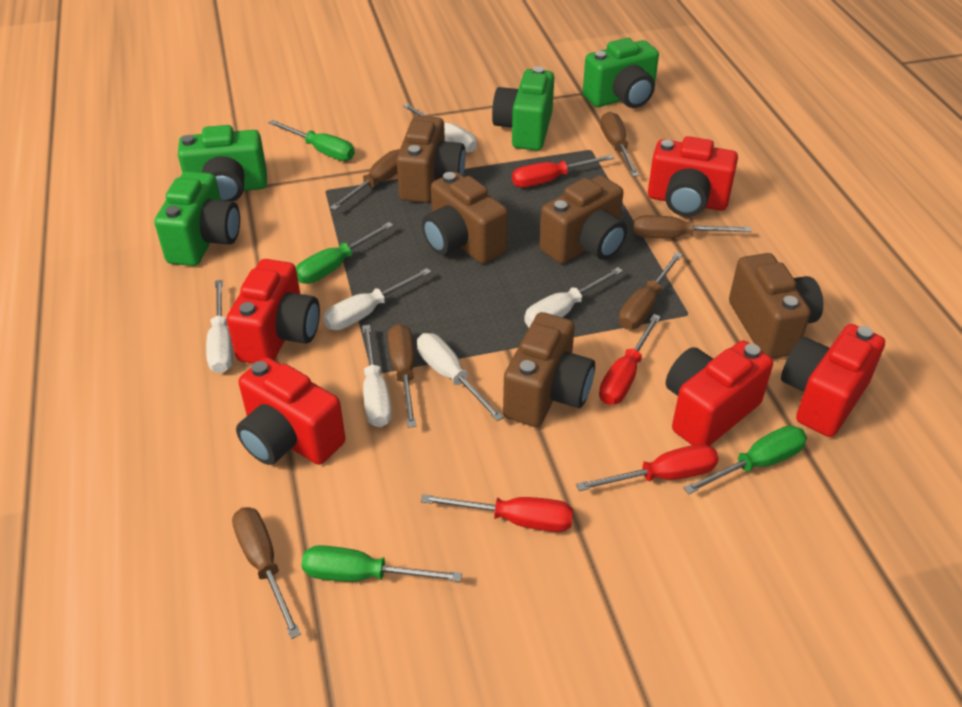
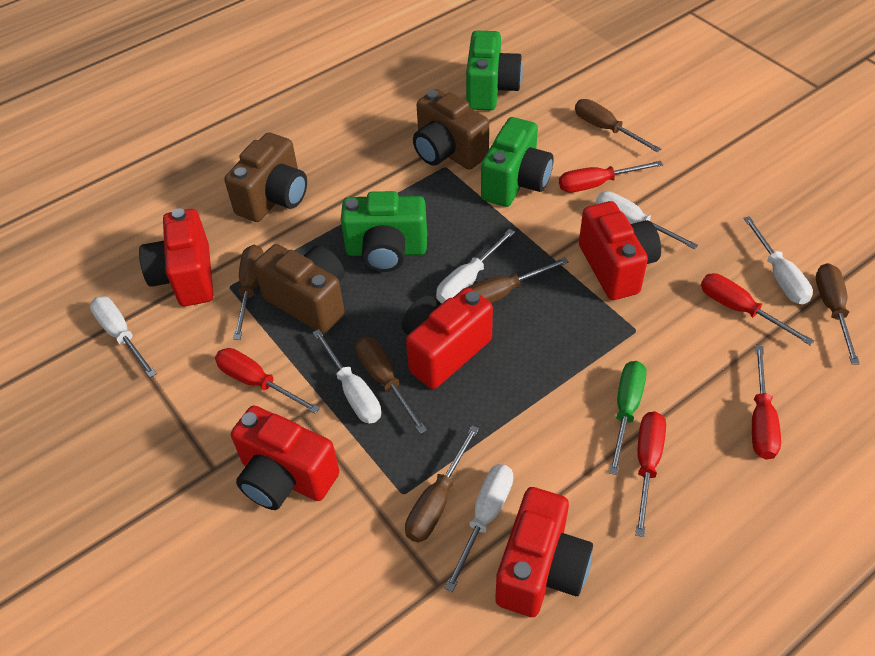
brown camera: 5 -> 3
green camera: 4 -> 3
green screwdriver: 4 -> 1
red screwdriver: 4 -> 5

